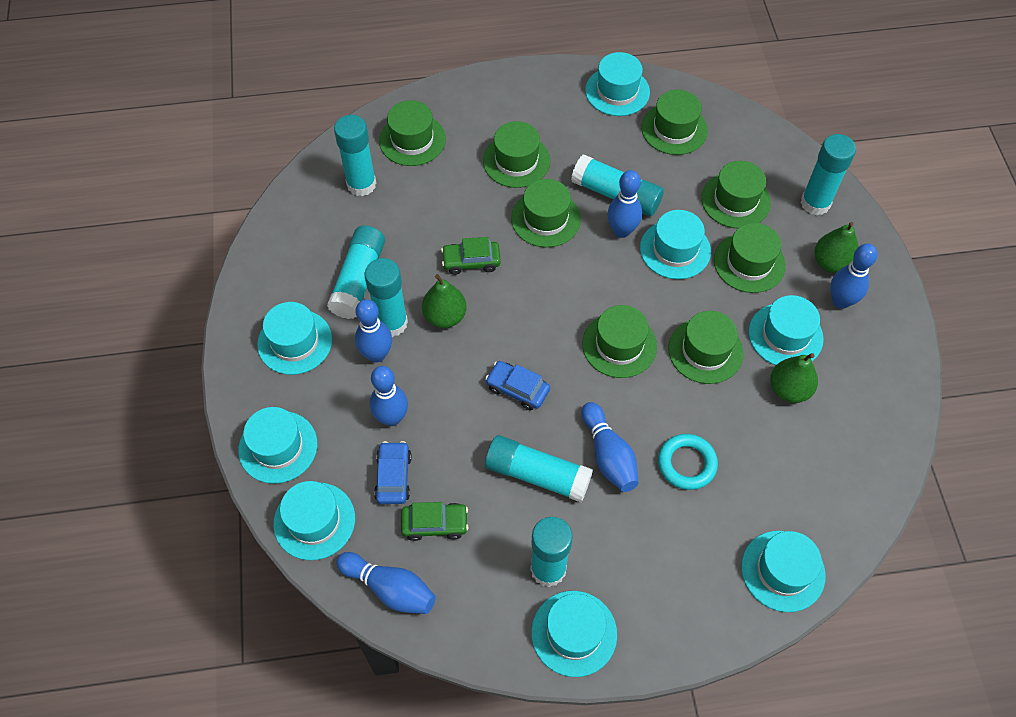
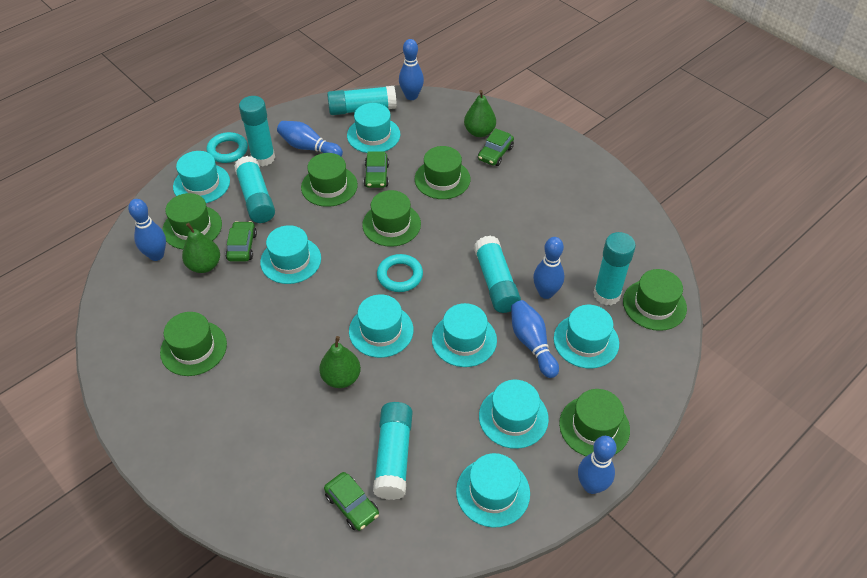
blue car: 2 -> 0
green car: 2 -> 4
green hat: 8 -> 7
turquoise glue stick: 7 -> 6
turquoise ring: 1 -> 2

